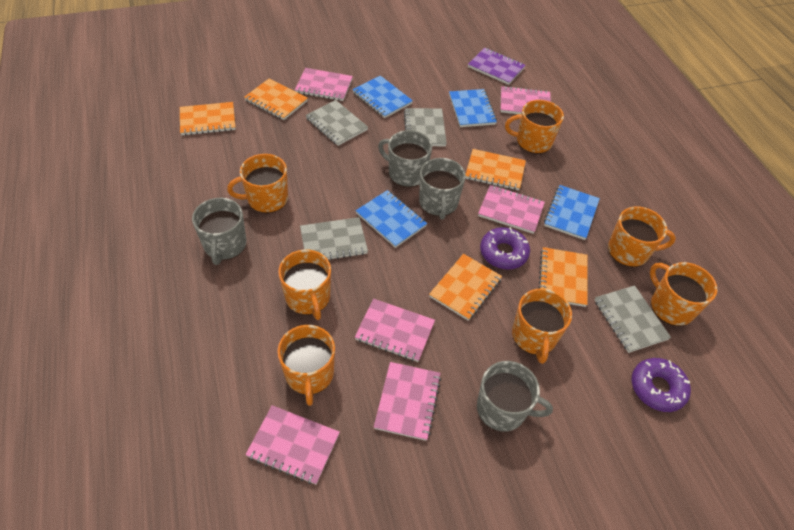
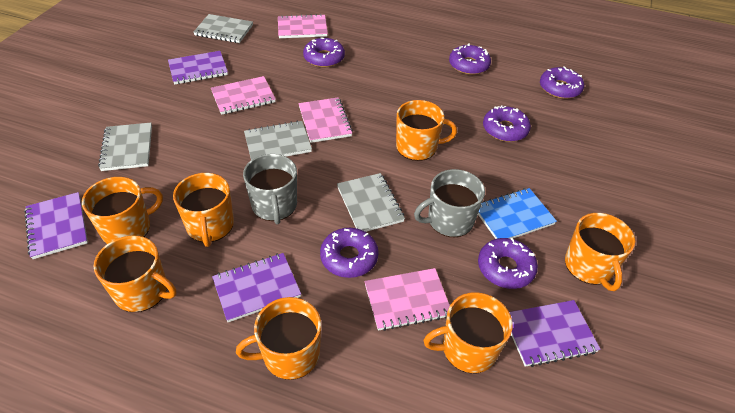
blue notebook: 4 -> 1
grey mug: 4 -> 2
orange notebook: 5 -> 0
pink notebook: 6 -> 4
purple donut: 2 -> 6
purple notebook: 1 -> 4

